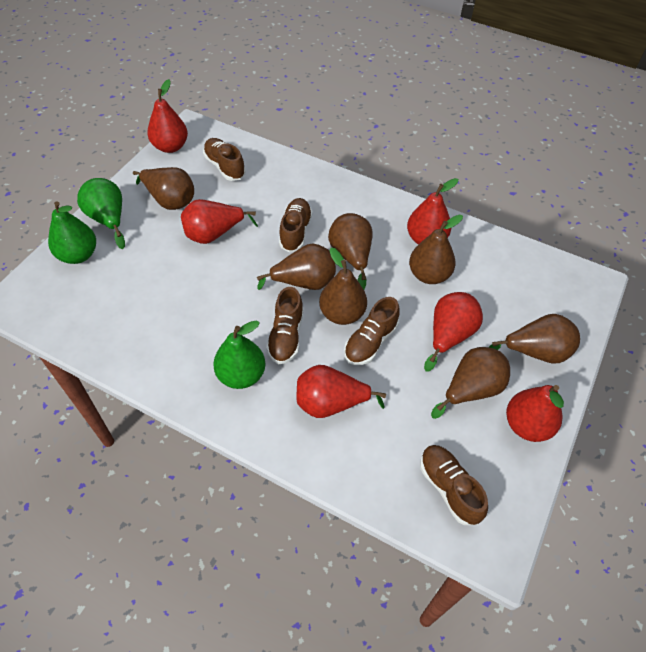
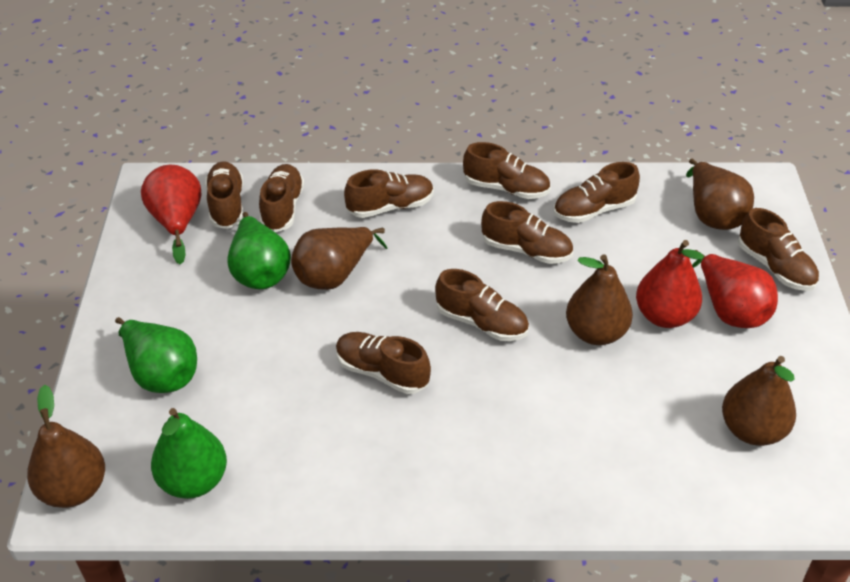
brown pear: 7 -> 5
brown shoe: 5 -> 9
red pear: 6 -> 3

